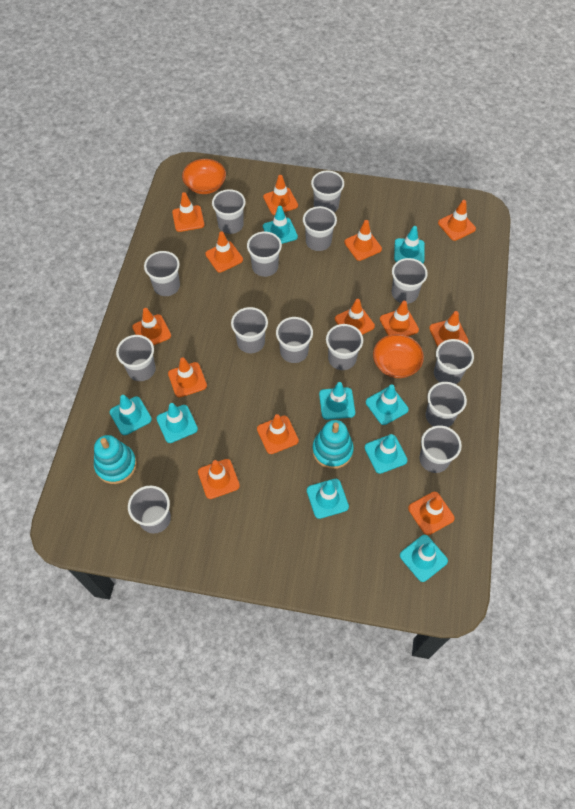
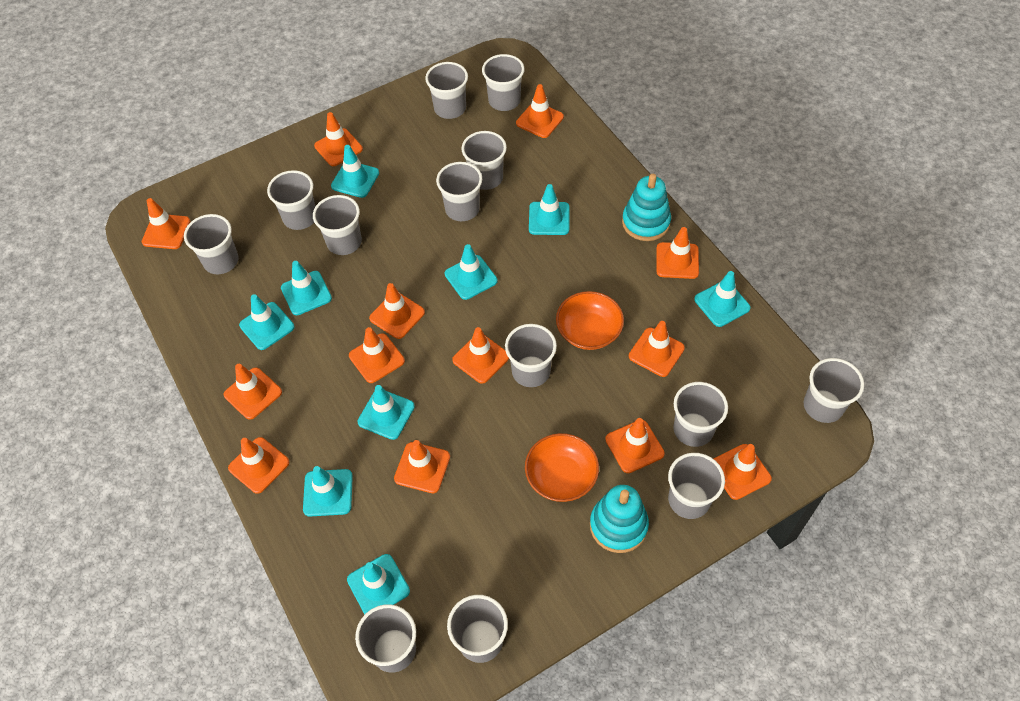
grey cup: 14 -> 13

